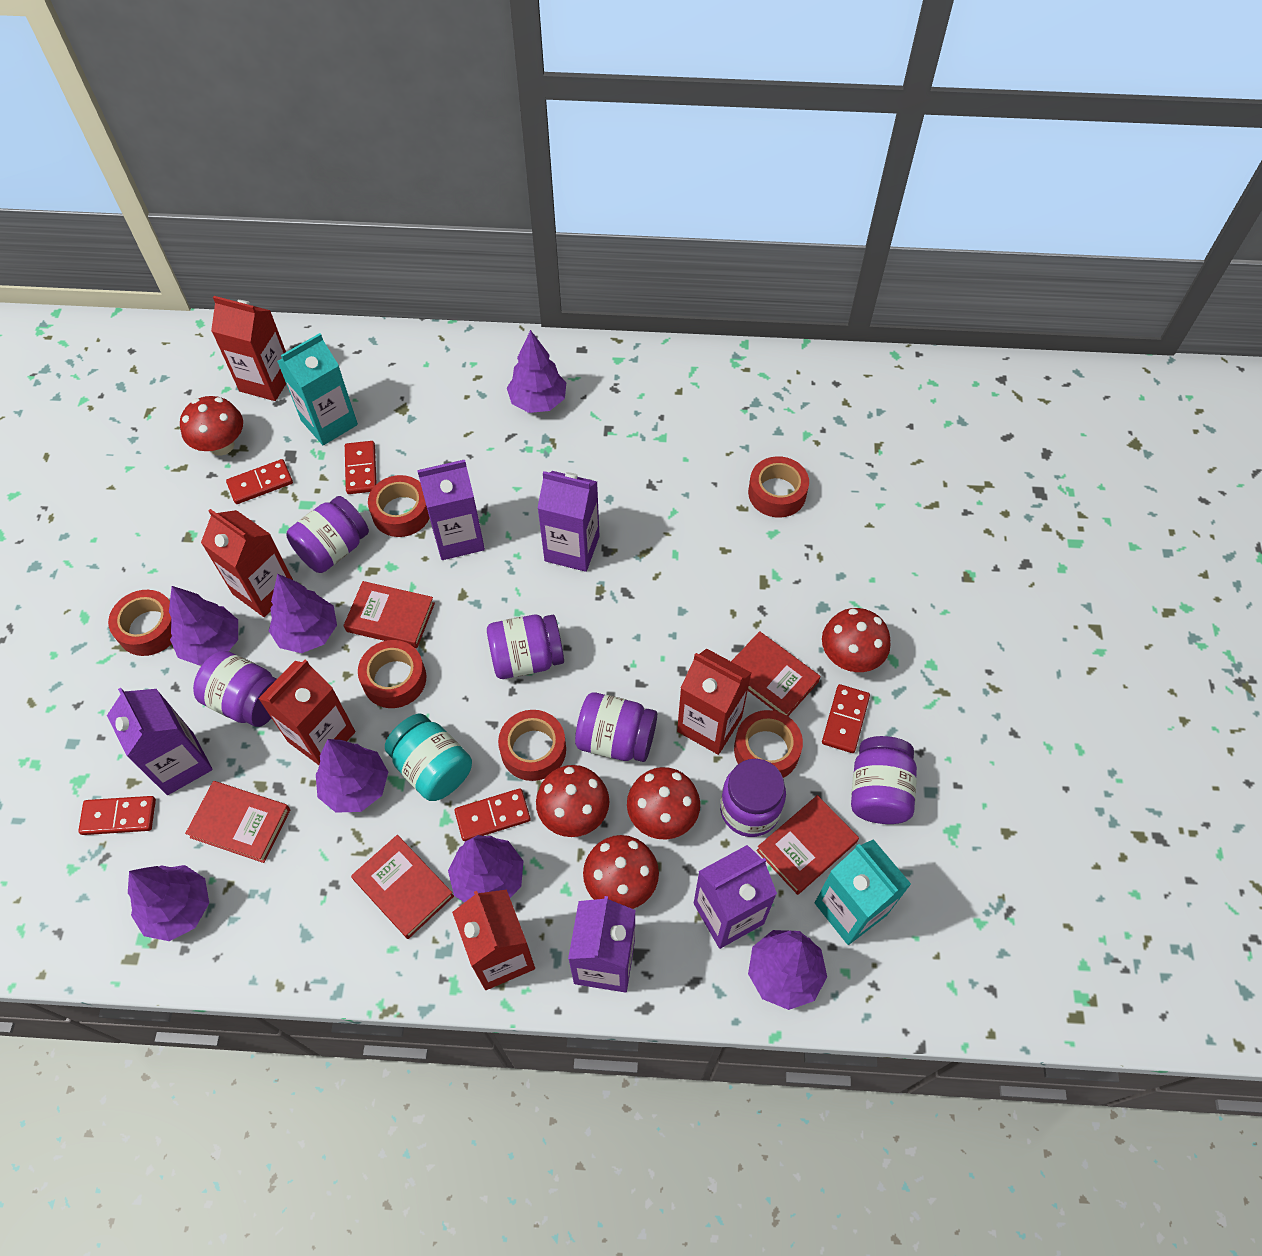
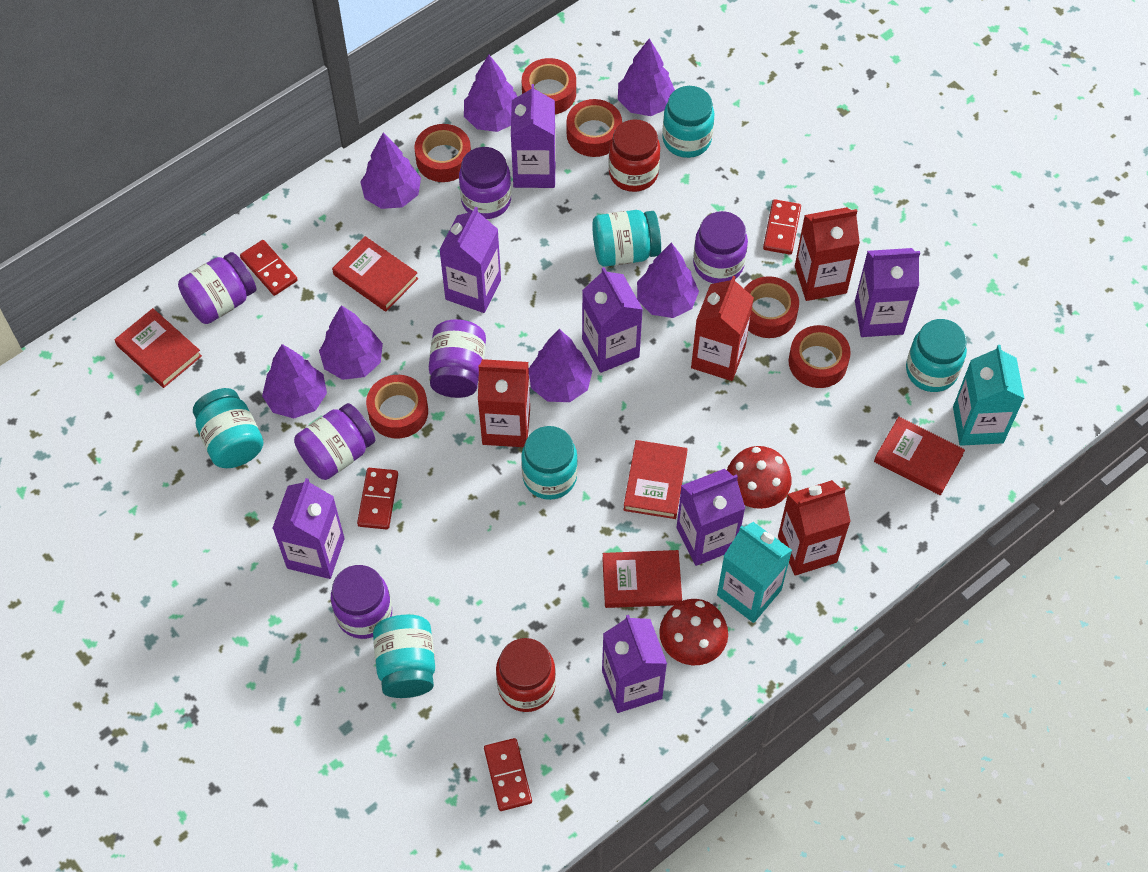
purple carton: 5 -> 7
red carton: 5 -> 4
red domino: 5 -> 4
red jar: 0 -> 2
red mushroom: 5 -> 2
turquoise jar: 1 -> 6

